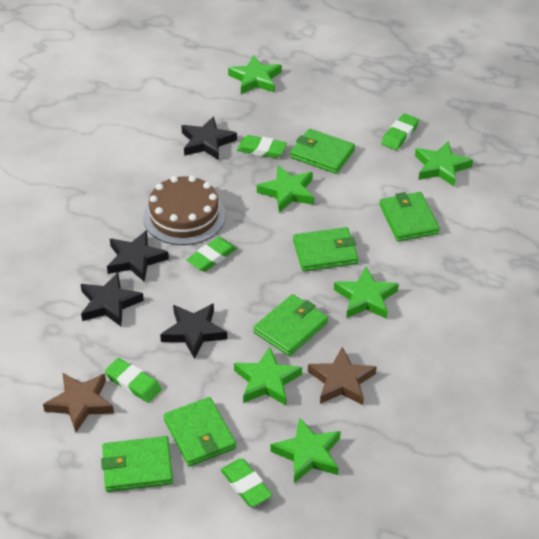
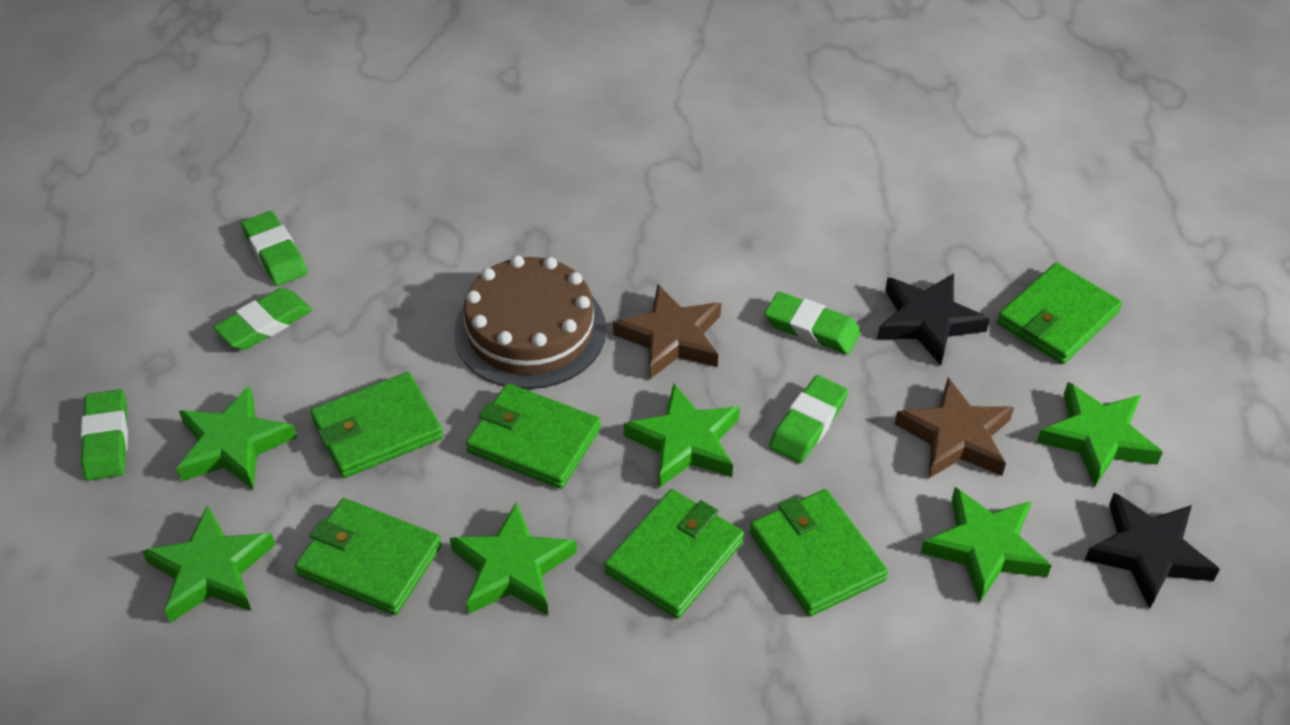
black star: 4 -> 2

